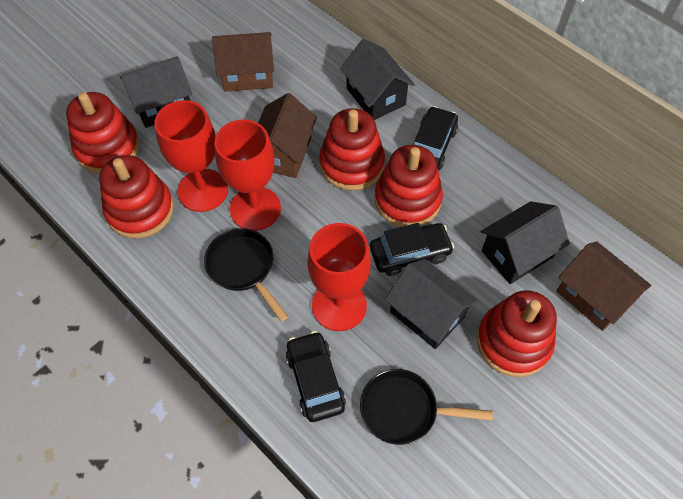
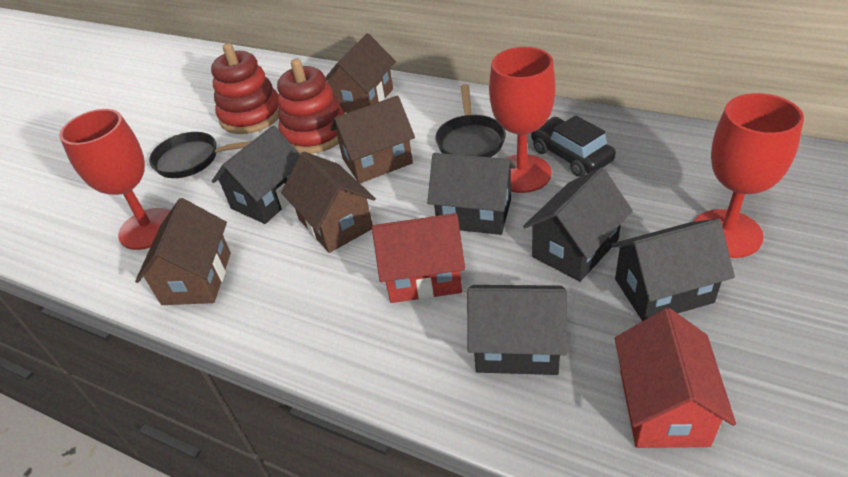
black car: 3 -> 1
black house: 4 -> 5
brown house: 3 -> 4
red house: 0 -> 2
red stacking toy: 5 -> 2

